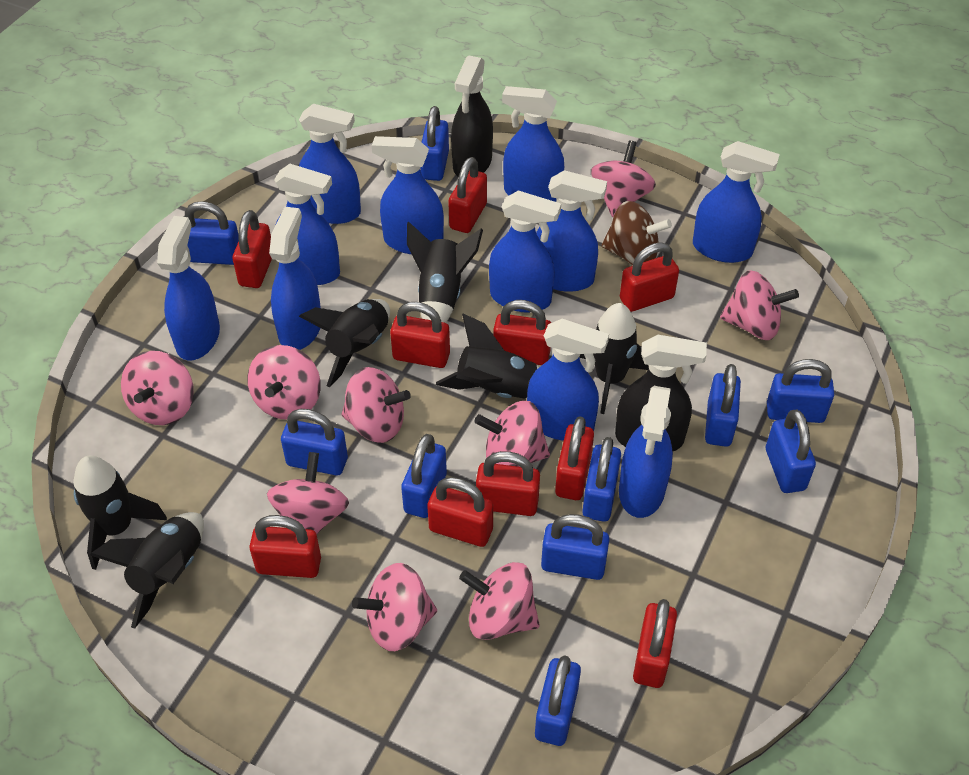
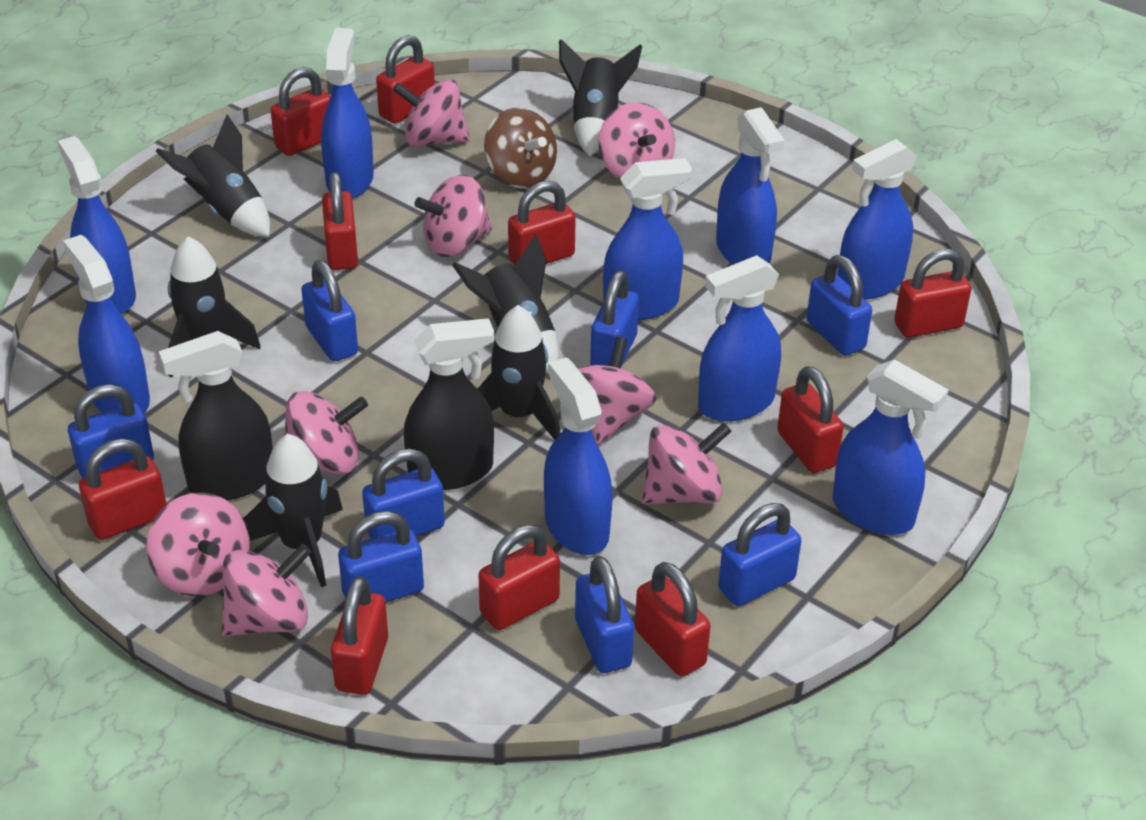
blue padlock: 10 -> 8
blue spray bottle: 11 -> 9
pink spinning top: 9 -> 8

